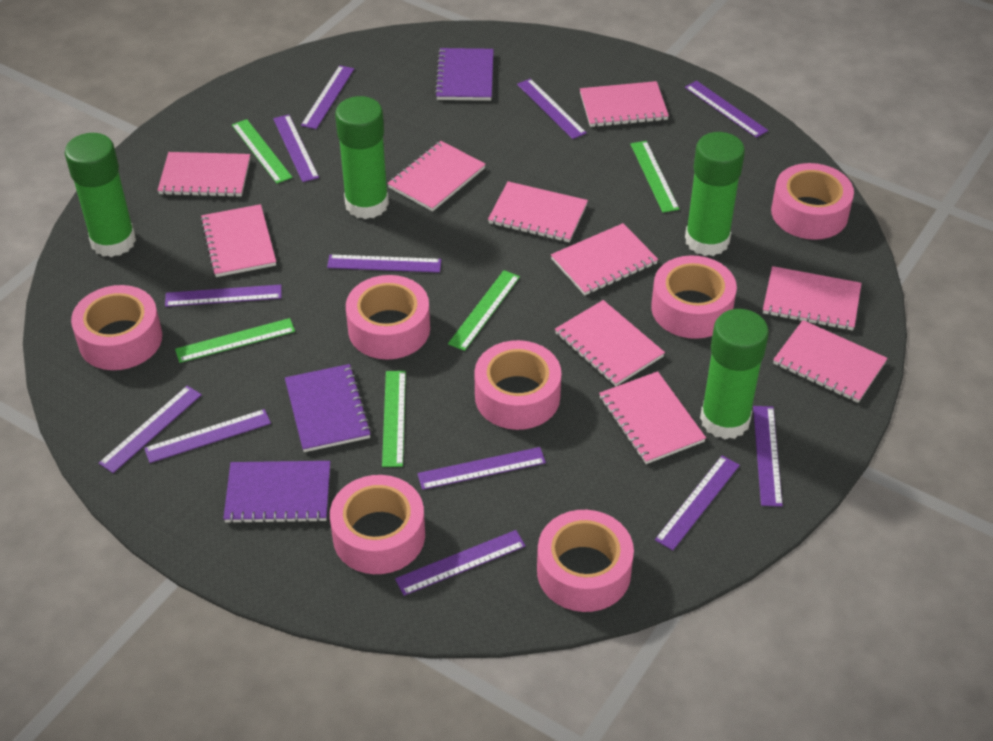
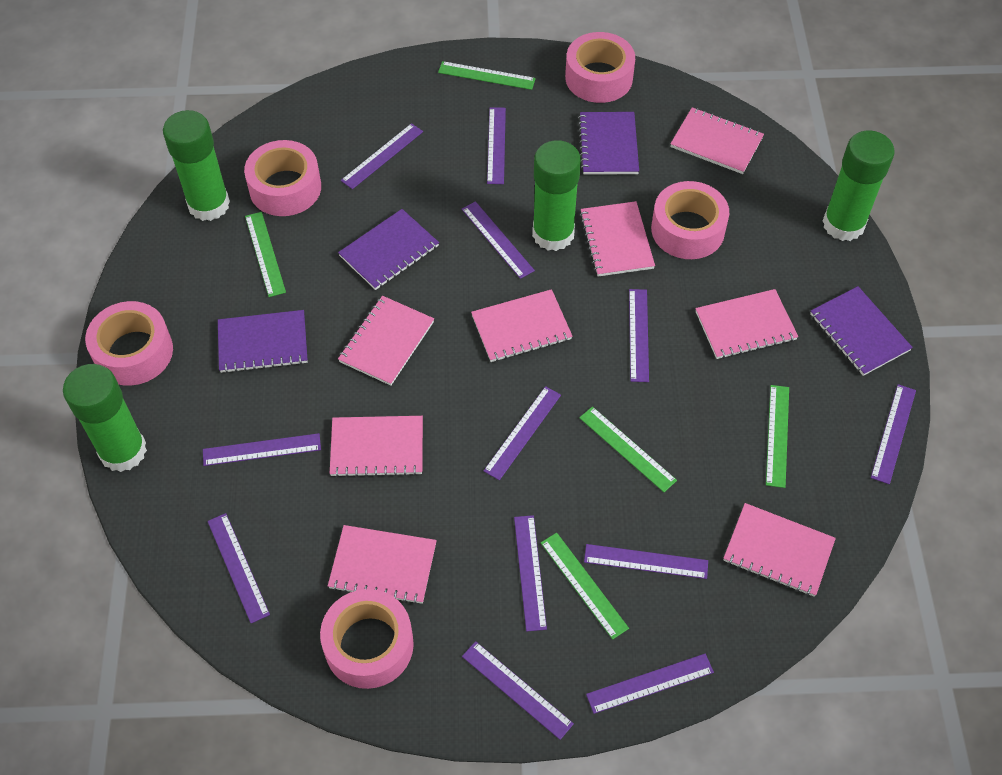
pink notebook: 10 -> 8
pink tape: 7 -> 5
purple notebook: 3 -> 4

